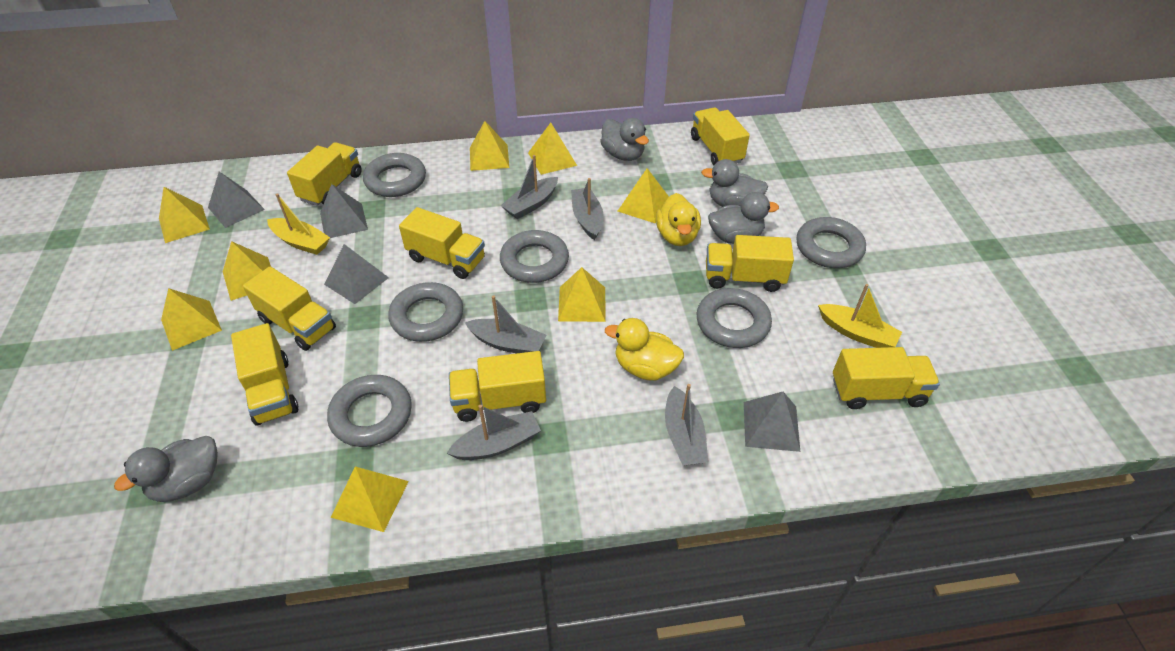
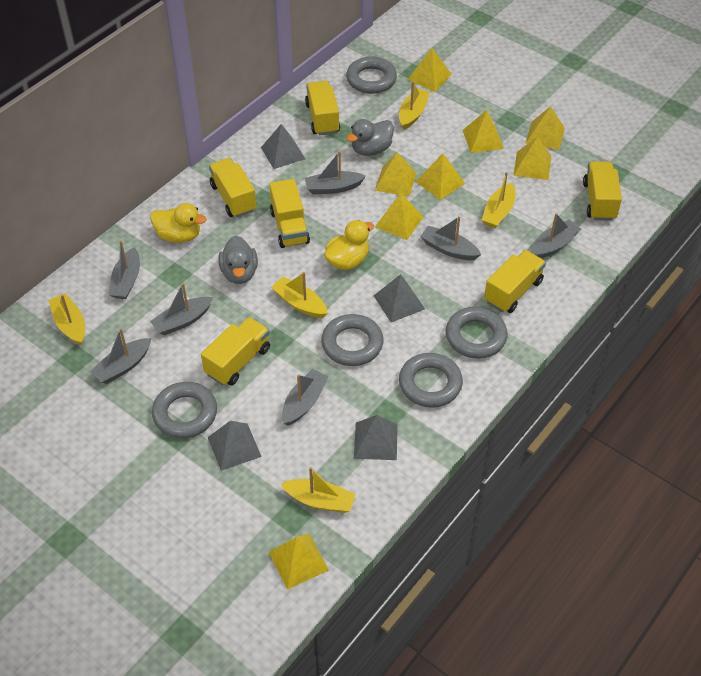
grey boat: 5 -> 7
grey duck: 4 -> 2
grey ring: 6 -> 5
yellow boat: 2 -> 5
yellow truck: 8 -> 6

